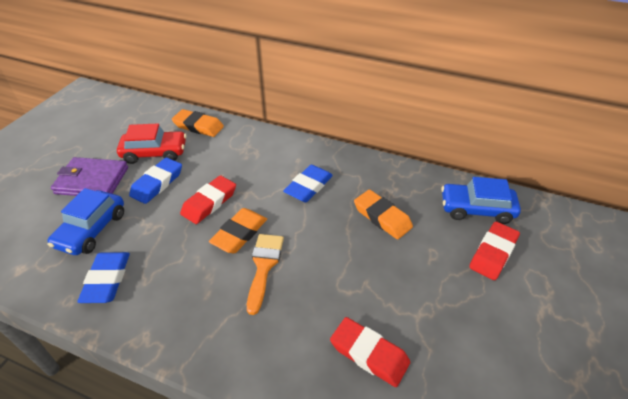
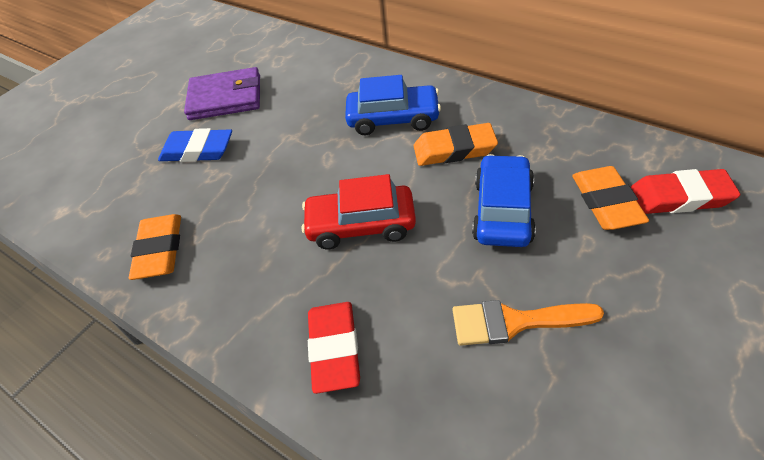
blue eraser: 3 -> 1
red eraser: 3 -> 2

